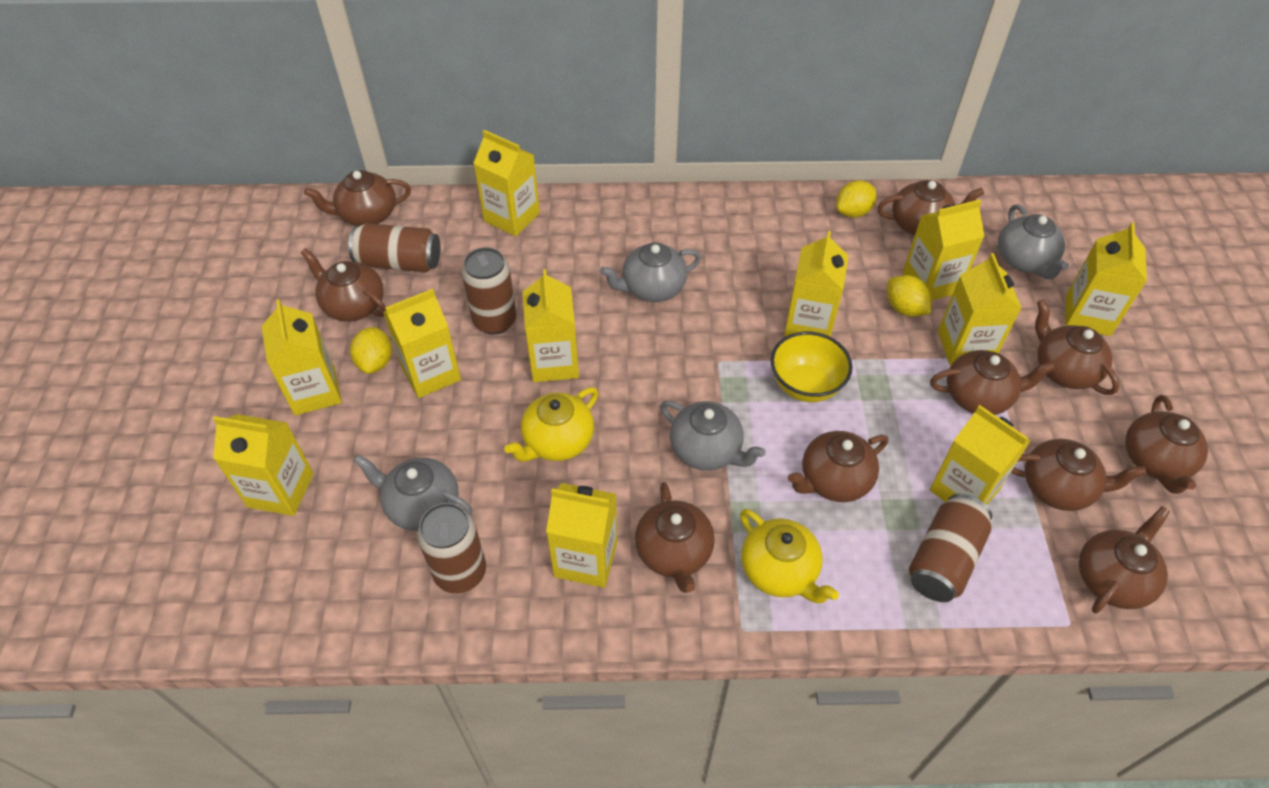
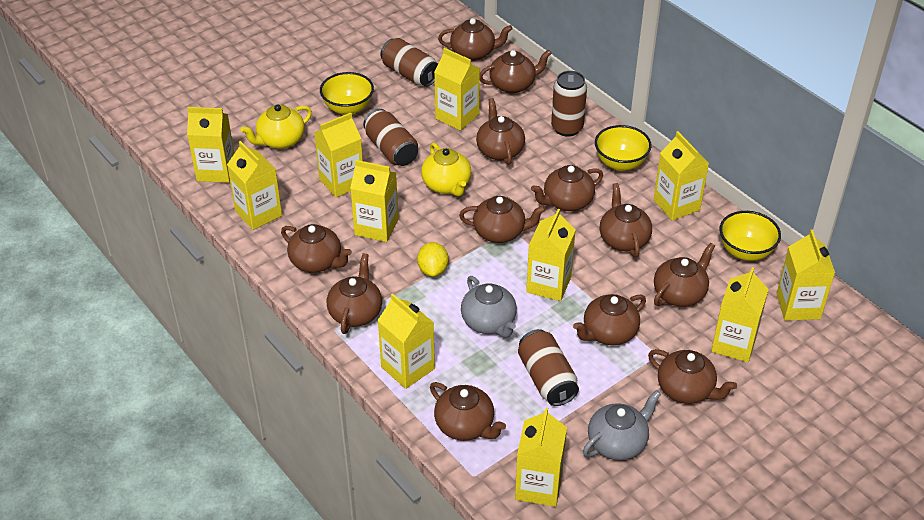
brown teapot: 10 -> 12
grey teapot: 4 -> 2
yellow bowl: 1 -> 3
yellow lemon: 3 -> 1

